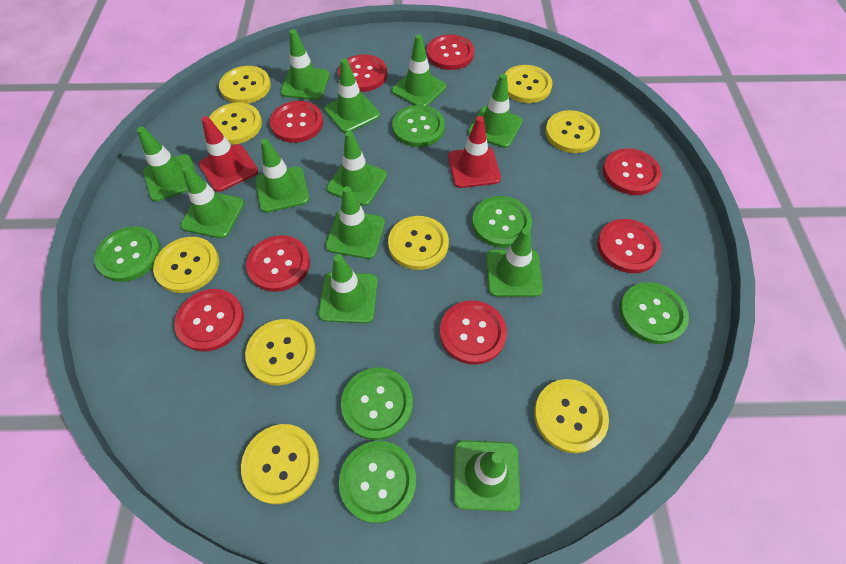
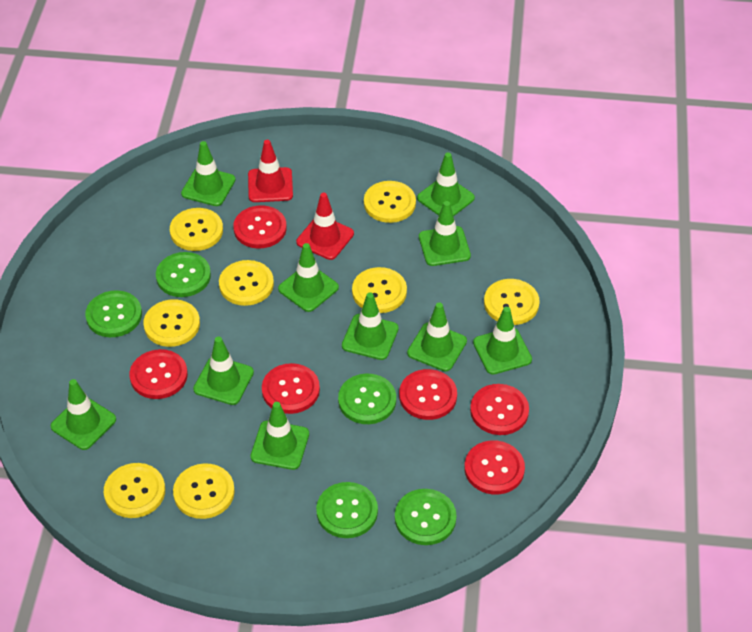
green button: 6 -> 5
green traffic cone: 12 -> 10
red button: 8 -> 6
yellow button: 9 -> 8

